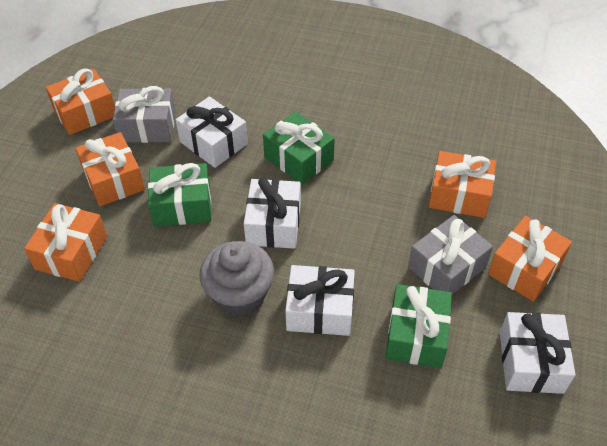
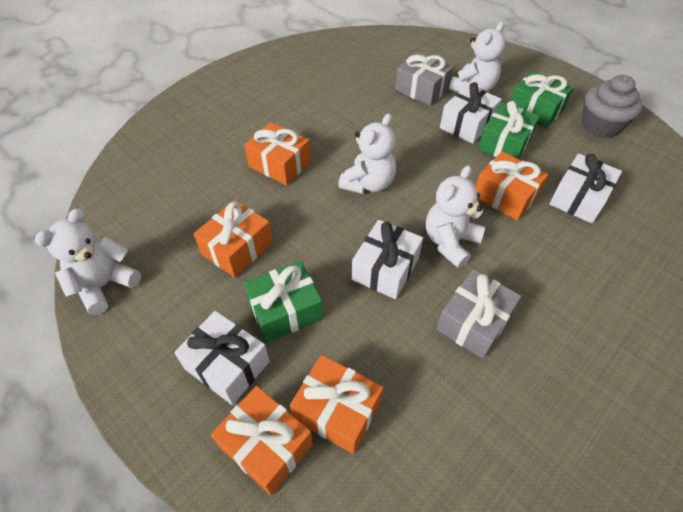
white teddy bear: 0 -> 4

